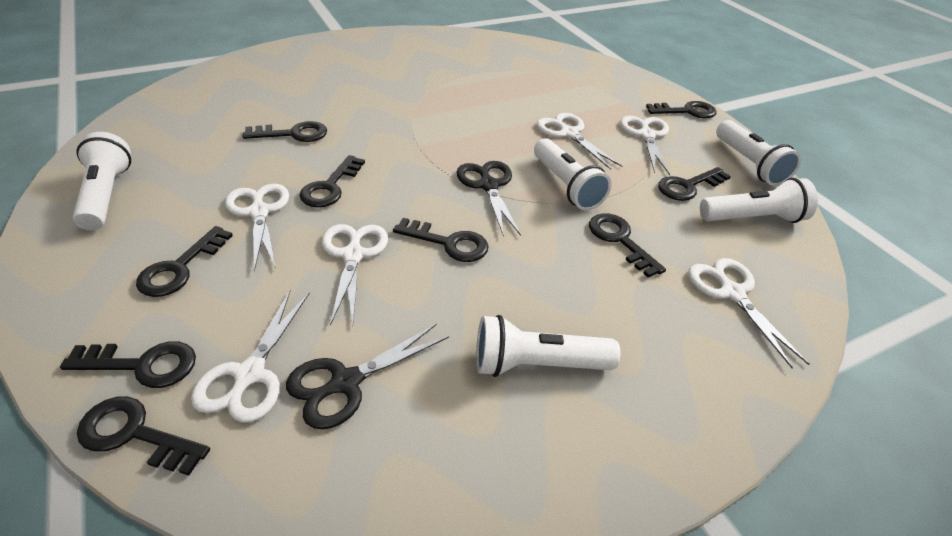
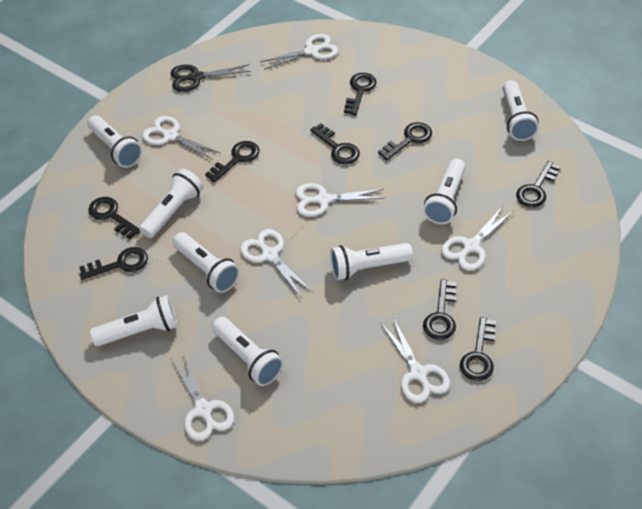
black scissors: 2 -> 1
white flashlight: 5 -> 8
white scissors: 6 -> 7

